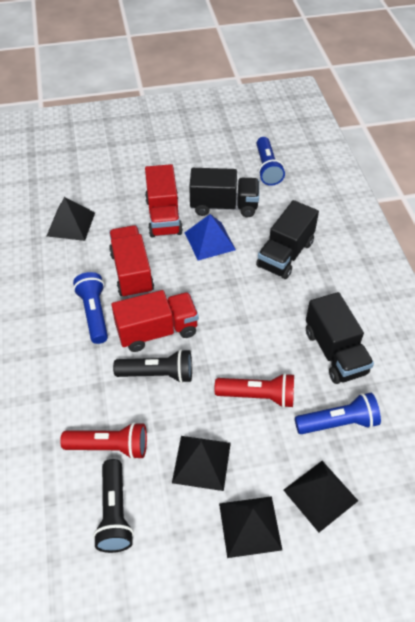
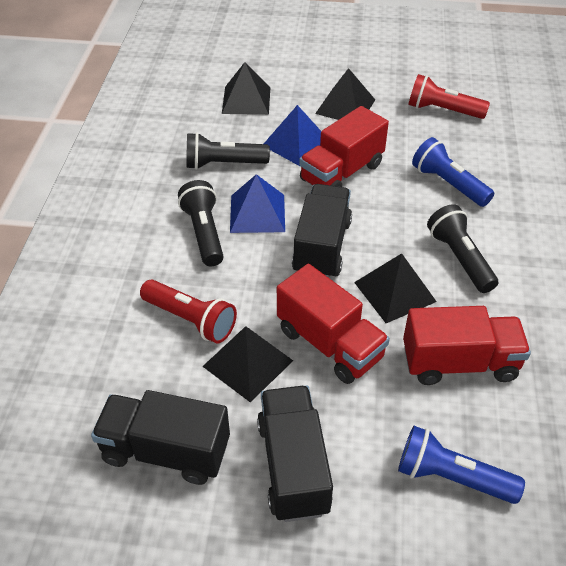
black flashlight: 2 -> 3
blue flashlight: 3 -> 2
blue pyramid: 1 -> 2

